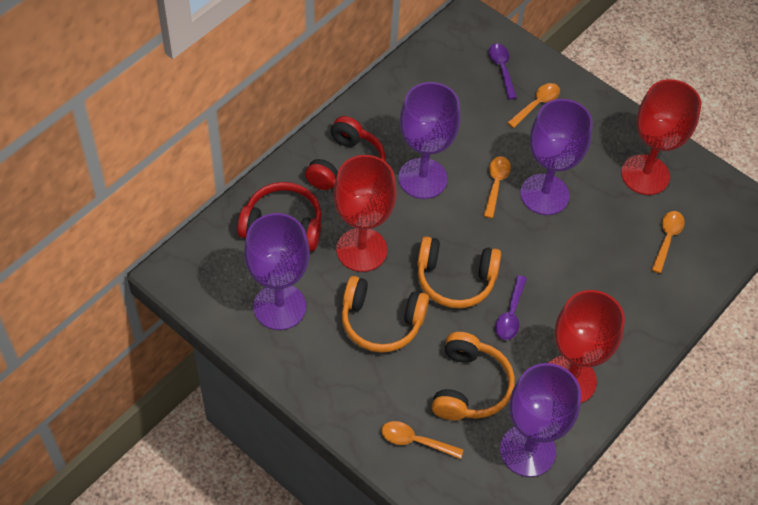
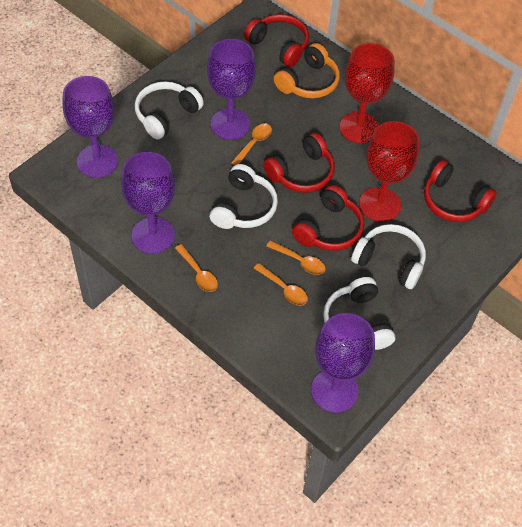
orange headphones: 3 -> 1
purple spoon: 2 -> 0
red goblet: 3 -> 2
red headphones: 2 -> 4
white headphones: 0 -> 4

